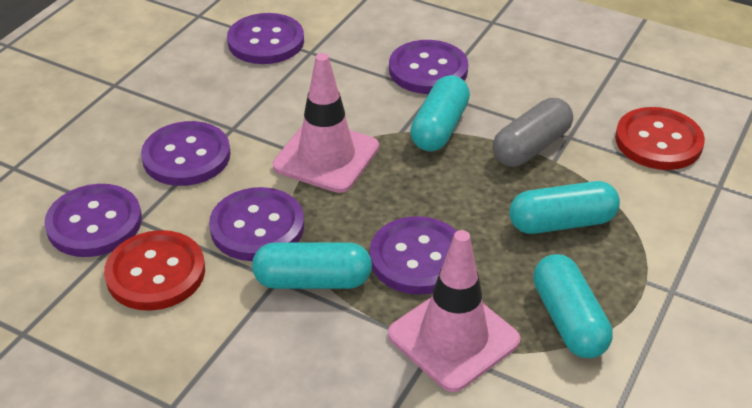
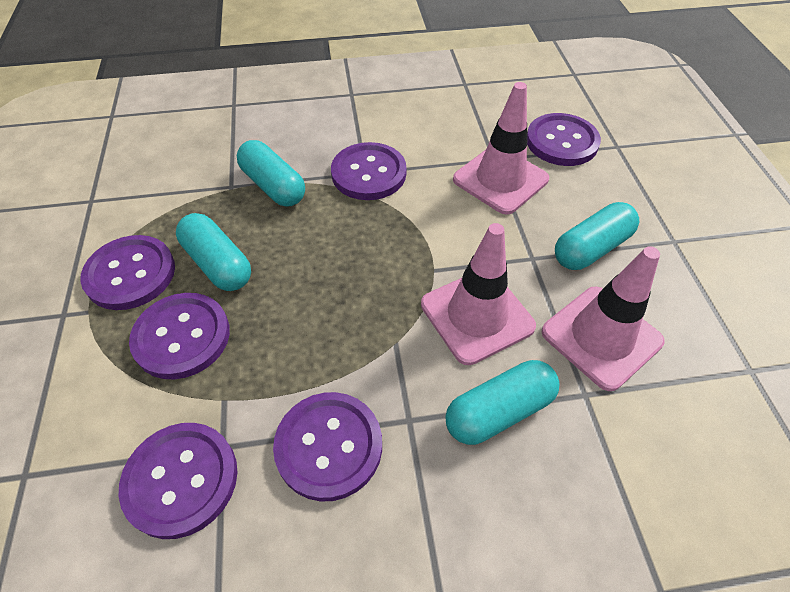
grey capsule: 1 -> 0
pink traffic cone: 2 -> 3
red button: 2 -> 0

